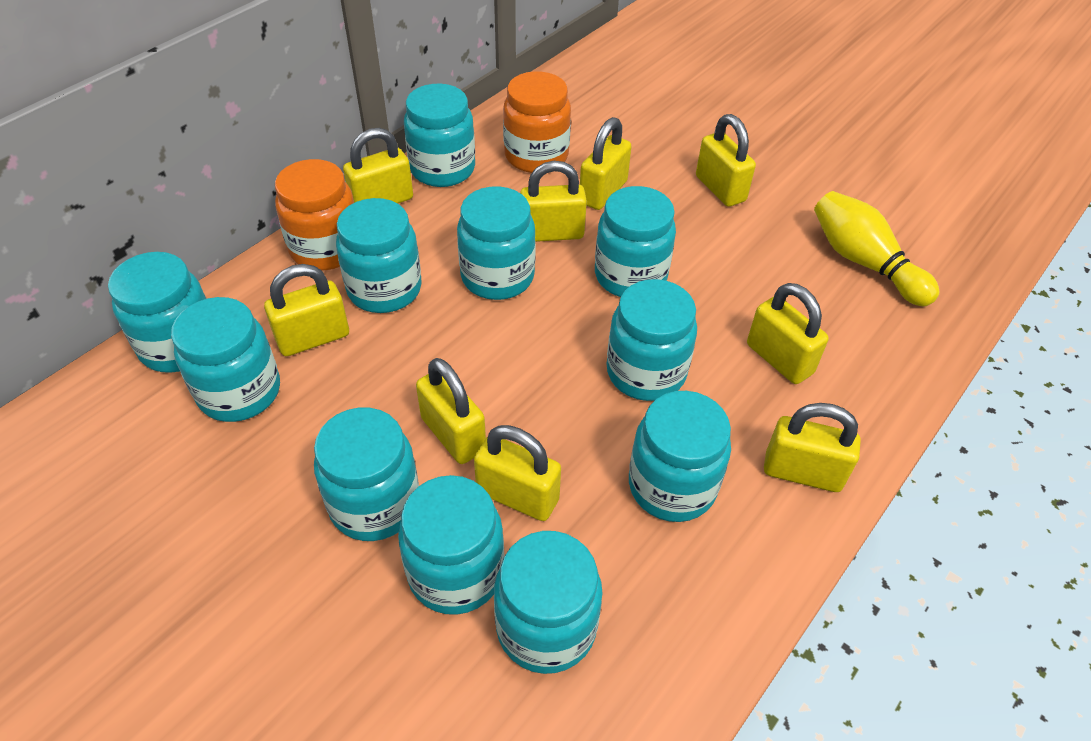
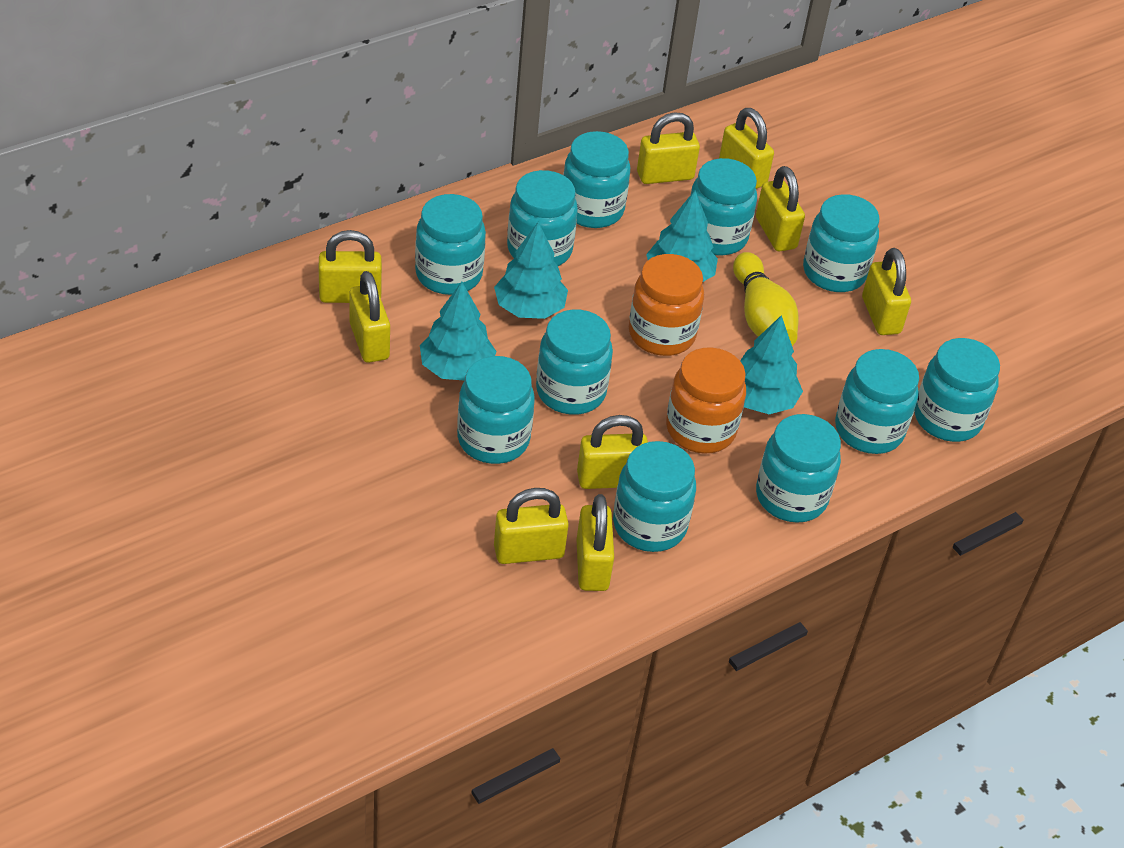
turquoise tree: 0 -> 4

